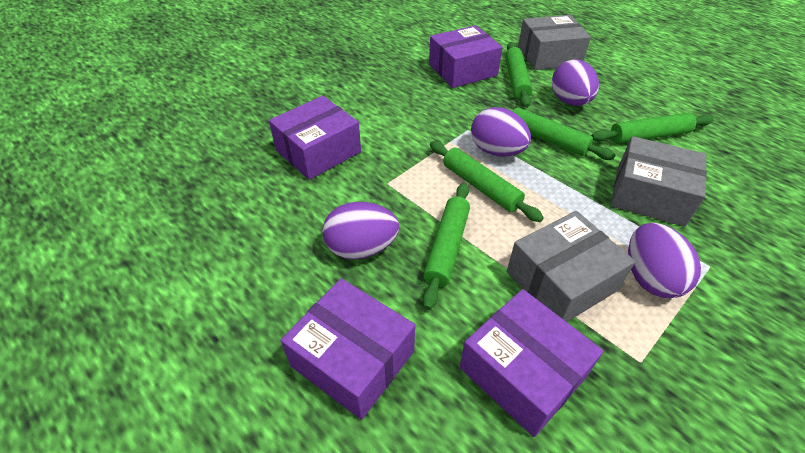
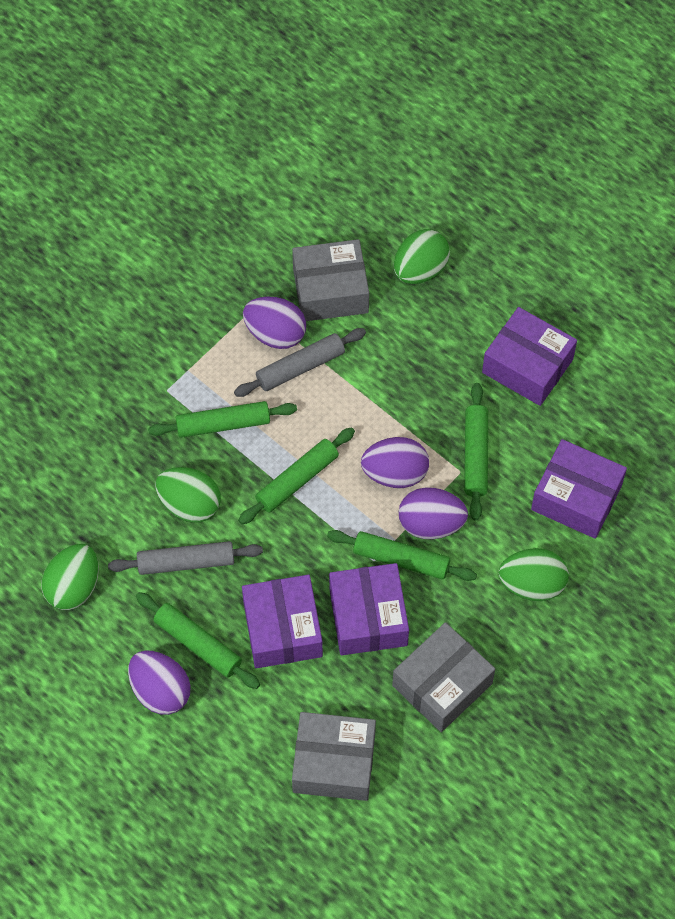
green egg: 0 -> 4
grey rolling pin: 0 -> 2

